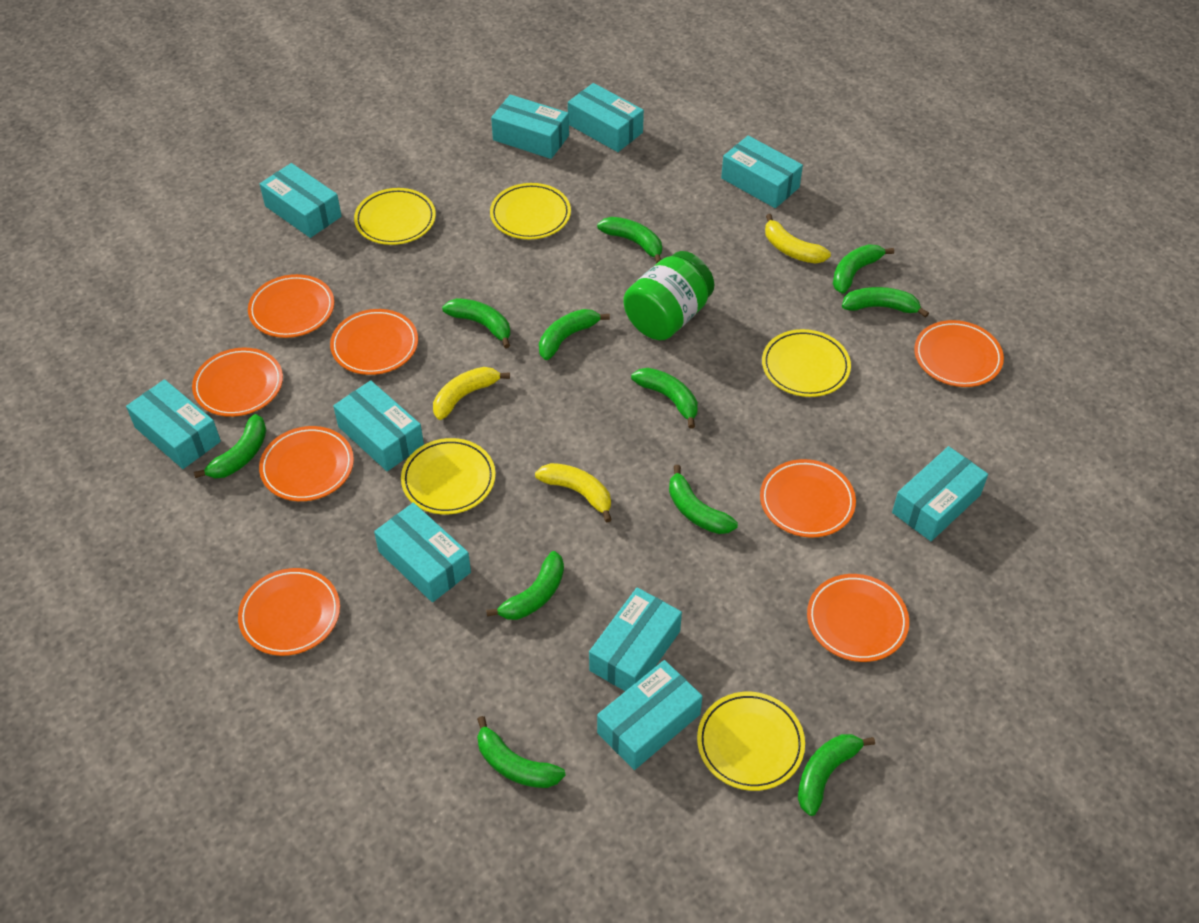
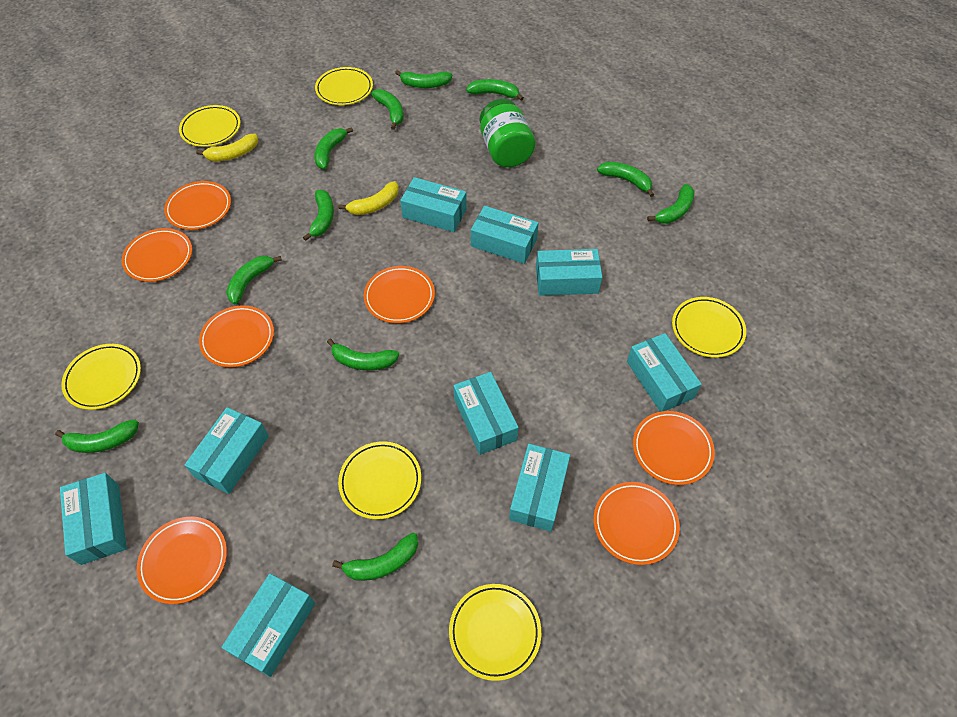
orange plate: 8 -> 7
turquoise box: 10 -> 9
yellow banana: 3 -> 2
yellow plate: 5 -> 6

